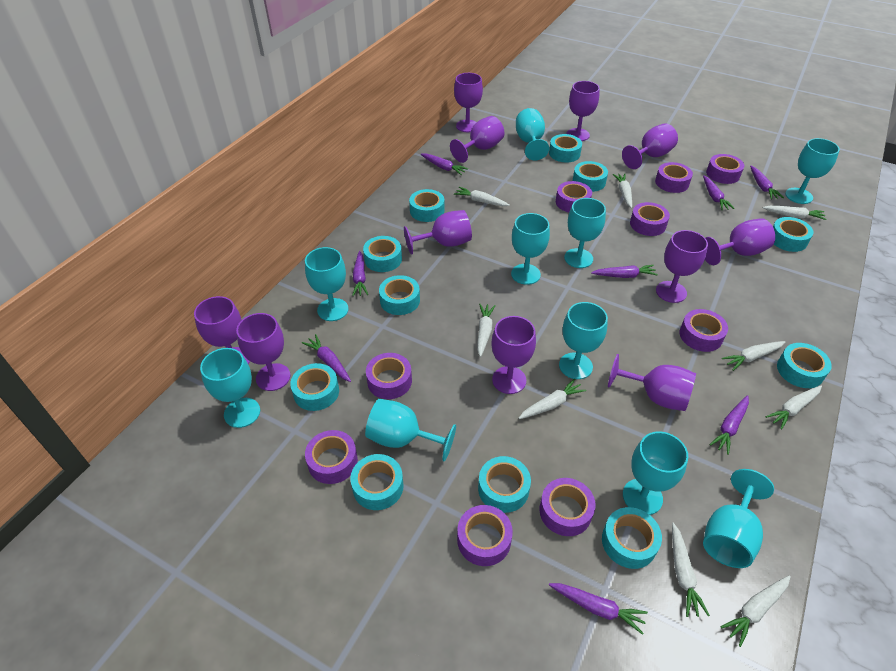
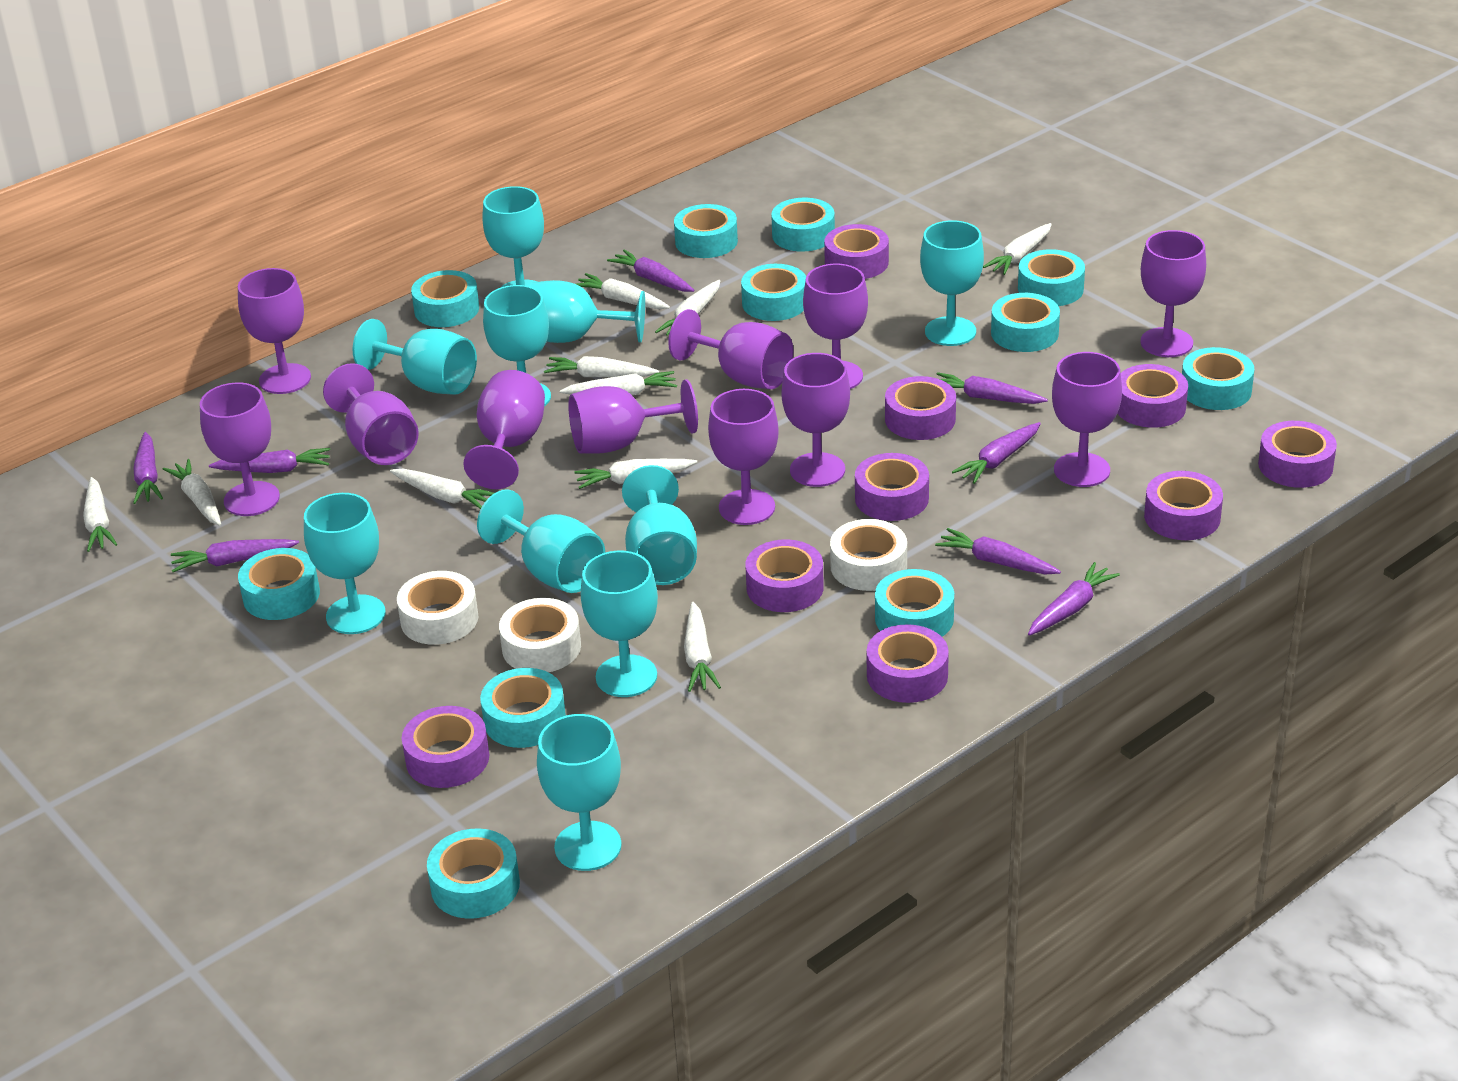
white carrot: 9 -> 10
white tape: 0 -> 3

